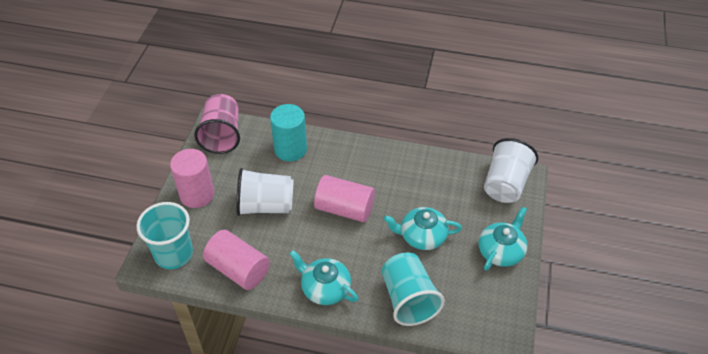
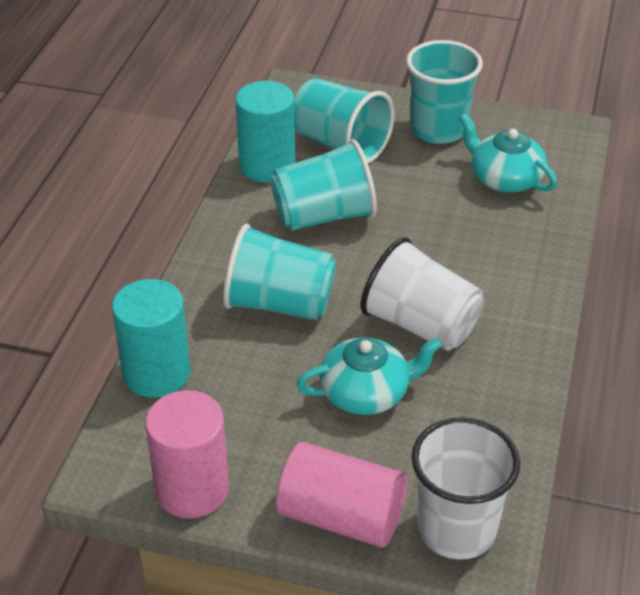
pink cup: 1 -> 0
pink cylinder: 3 -> 2
turquoise cup: 2 -> 4
turquoise cylinder: 1 -> 2
turquoise teapot: 3 -> 2

